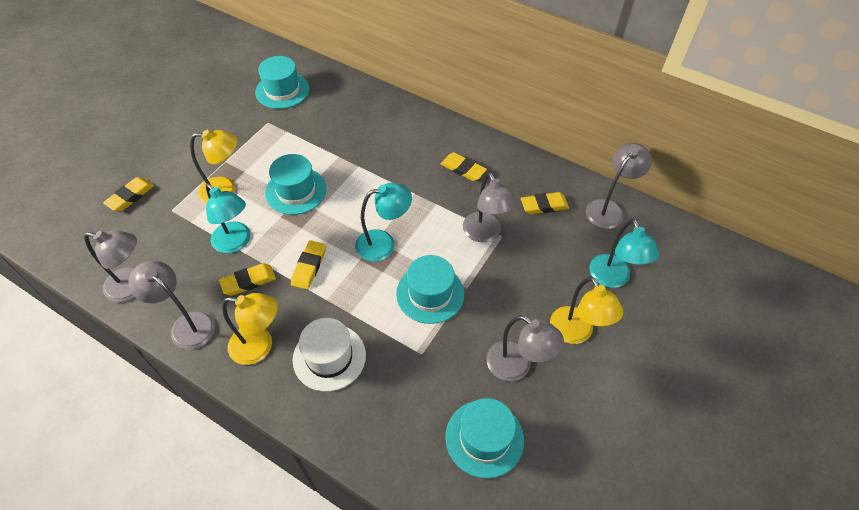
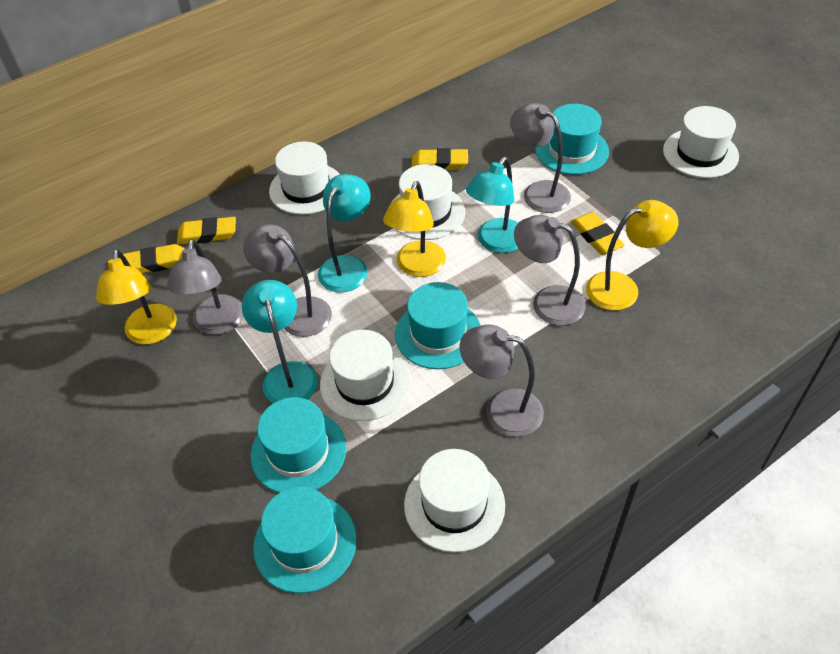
white hat: 1 -> 5
yellow eraser: 5 -> 4

